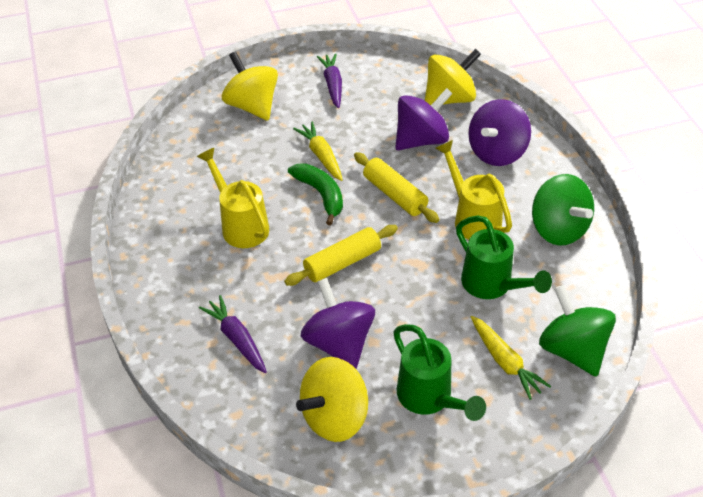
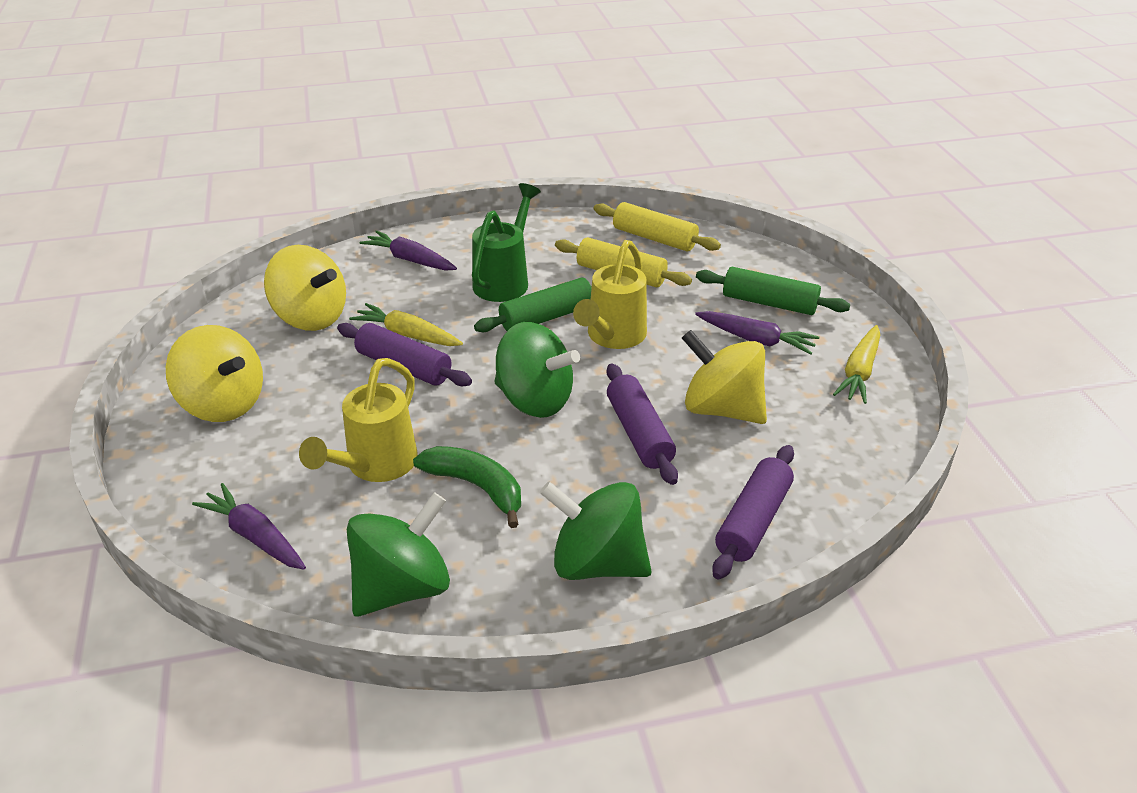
green rolling pin: 0 -> 2
green spinning top: 2 -> 3
green watering can: 2 -> 1
purple carrot: 2 -> 3
purple rolling pin: 0 -> 3
purple spinning top: 3 -> 0

